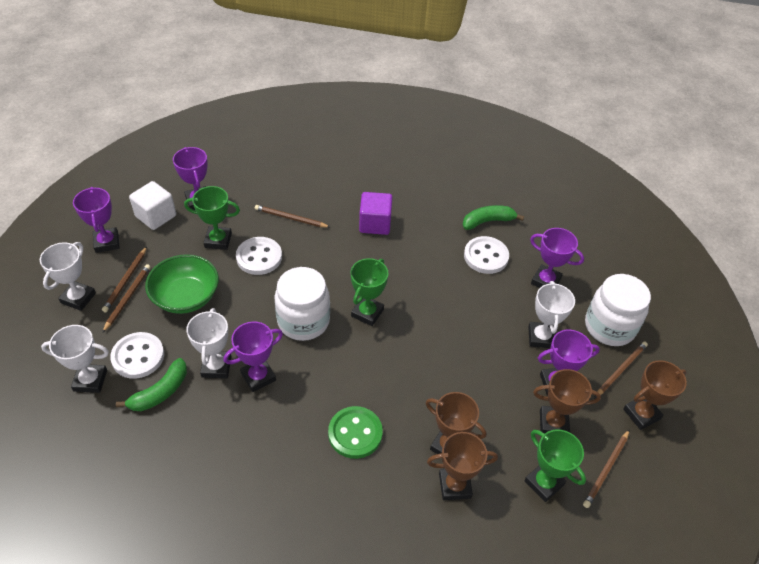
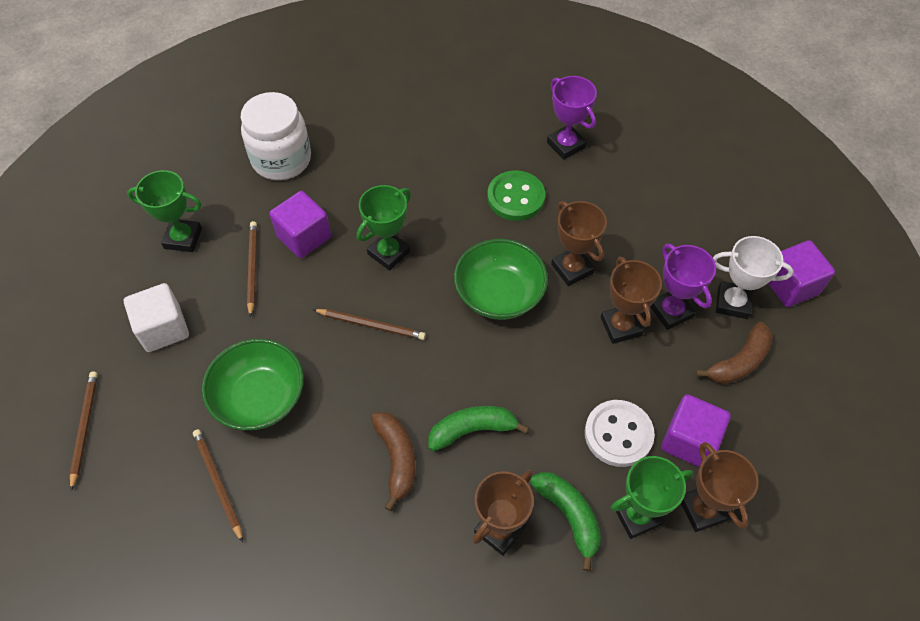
brown banana: 0 -> 2
brown pencil: 5 -> 4
green bowl: 1 -> 2
purple cube: 1 -> 3
purple trophy: 5 -> 2
white button: 3 -> 1
white jar: 2 -> 1
white trophy: 4 -> 1

